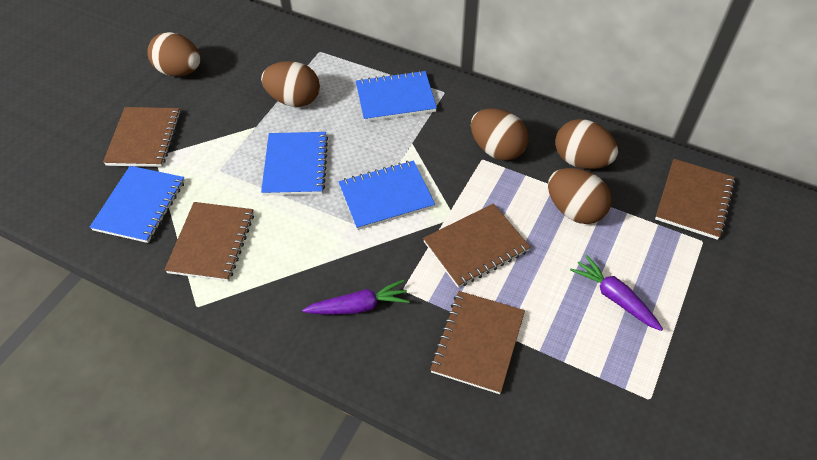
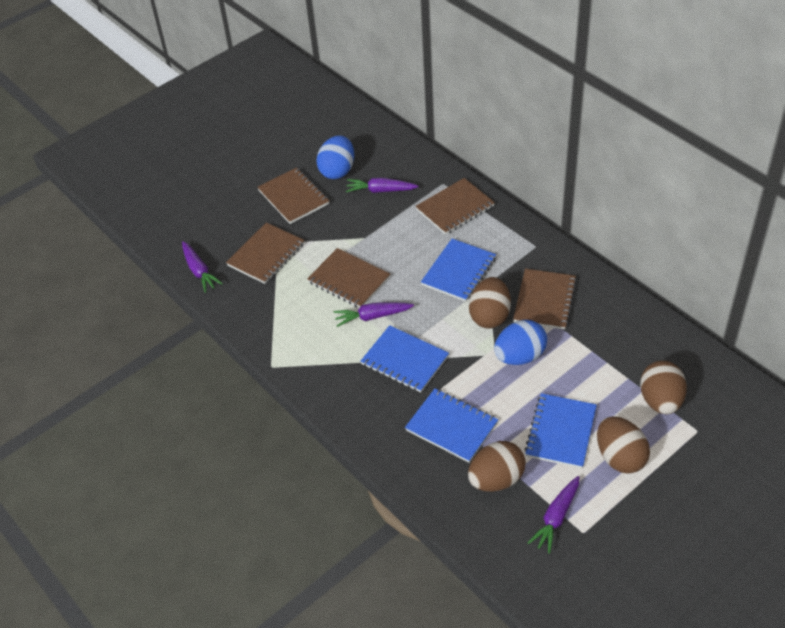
blue egg: 0 -> 2
brown egg: 5 -> 4
purple carrot: 2 -> 4

